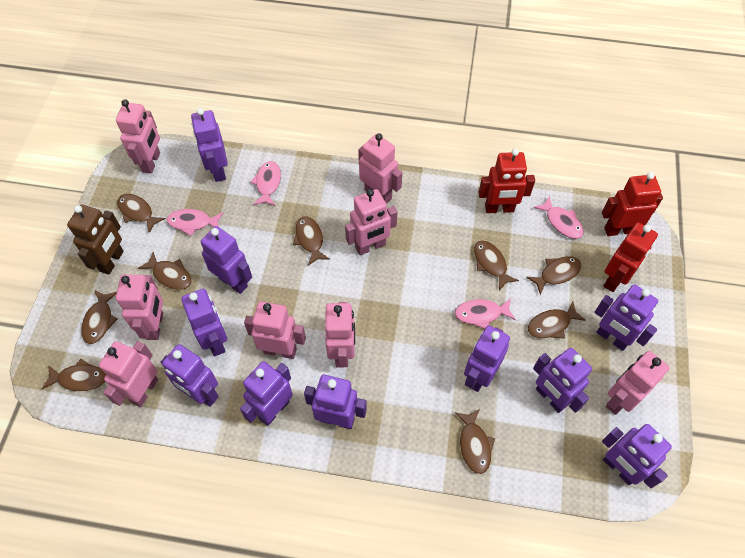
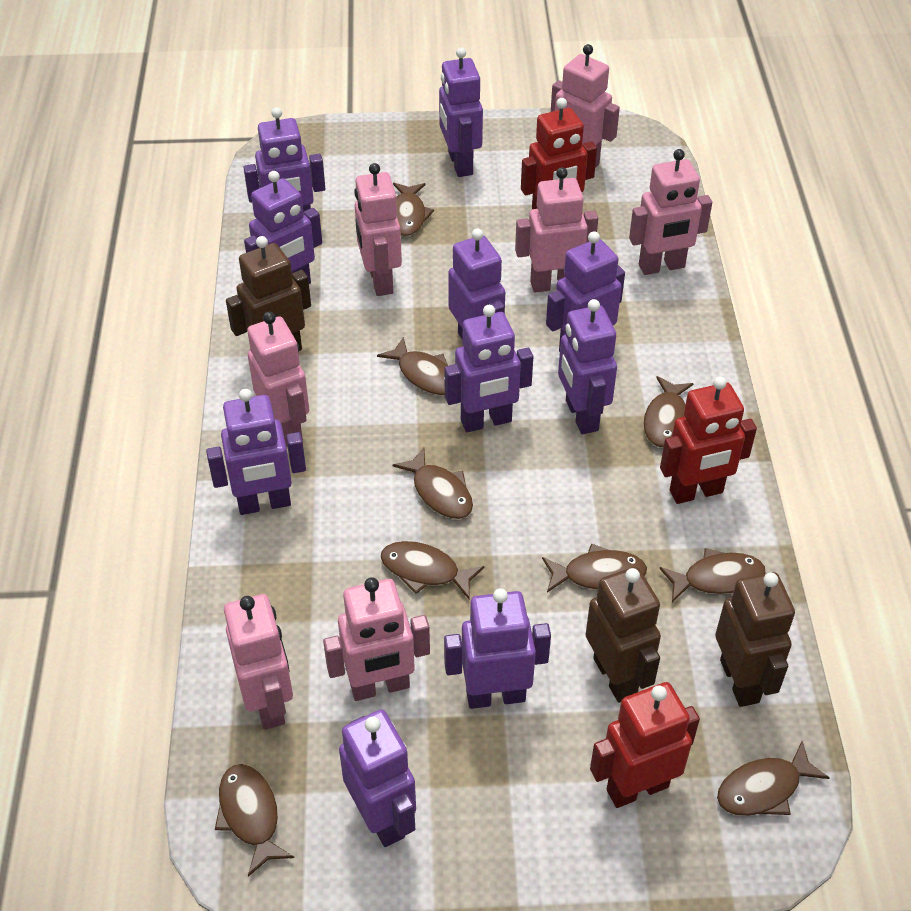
brown robot: 1 -> 3
pink fish: 4 -> 0
pink robot: 8 -> 7

